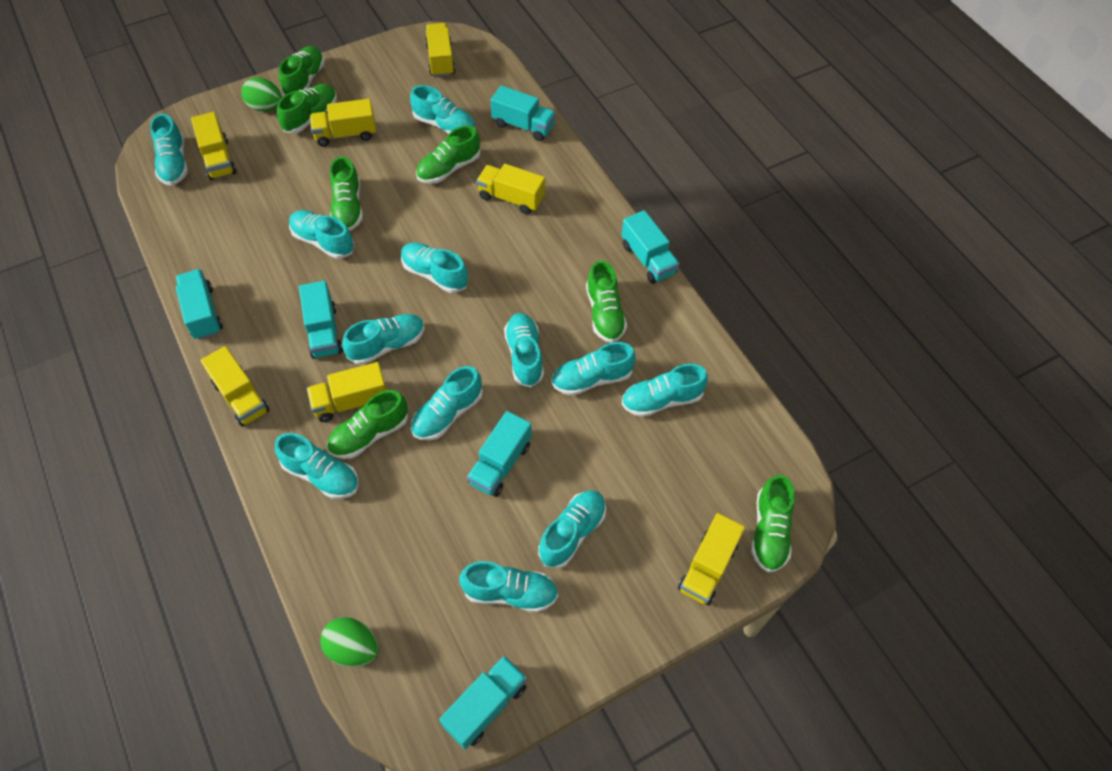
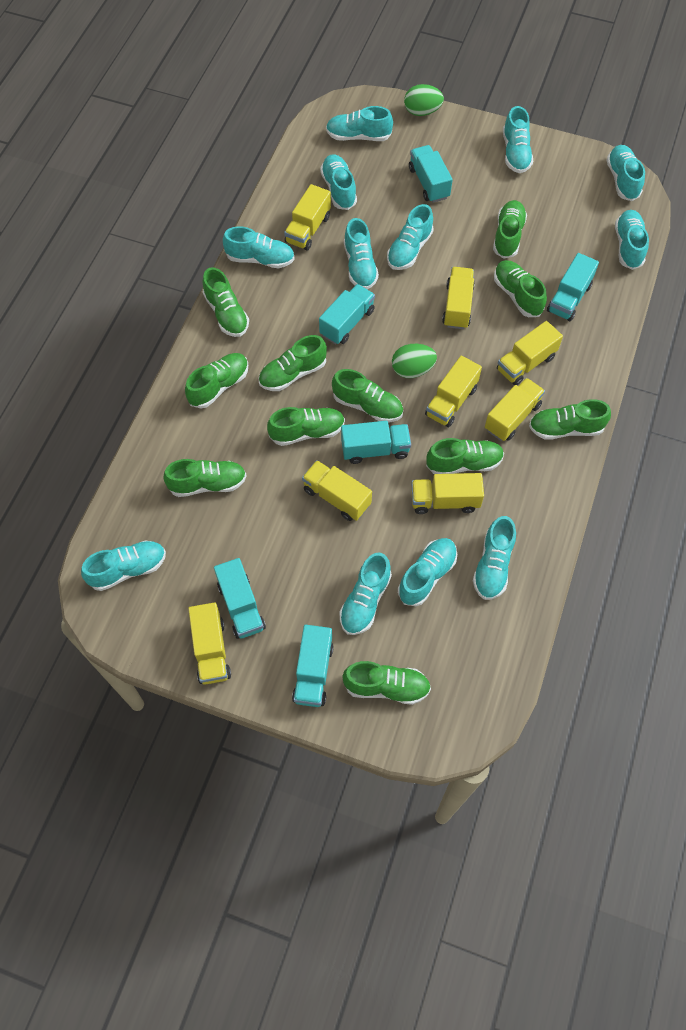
green shoe: 7 -> 11
yellow truck: 7 -> 8

